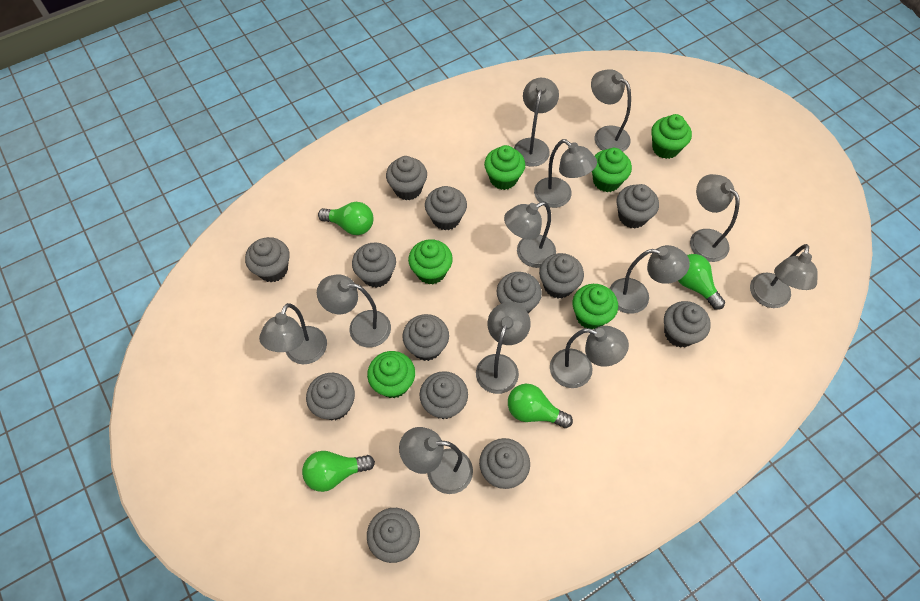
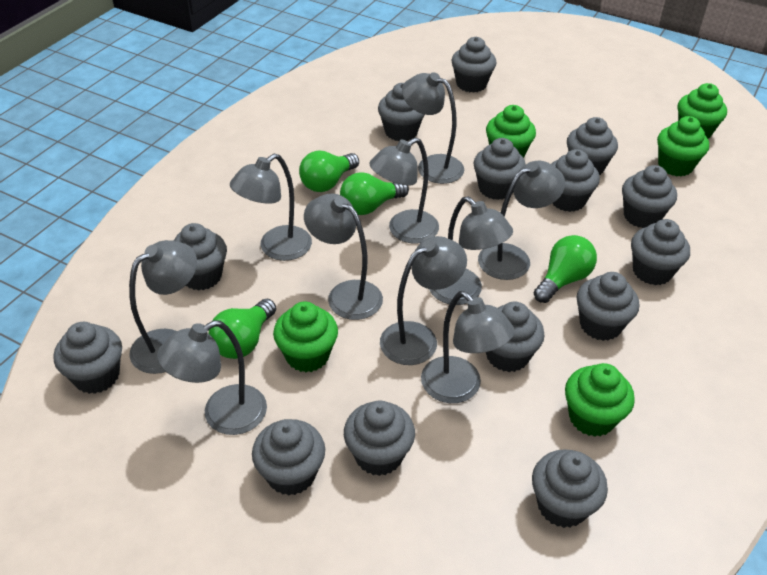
green cupcake: 6 -> 5
grey cupcake: 13 -> 14
grey lamp: 12 -> 10

